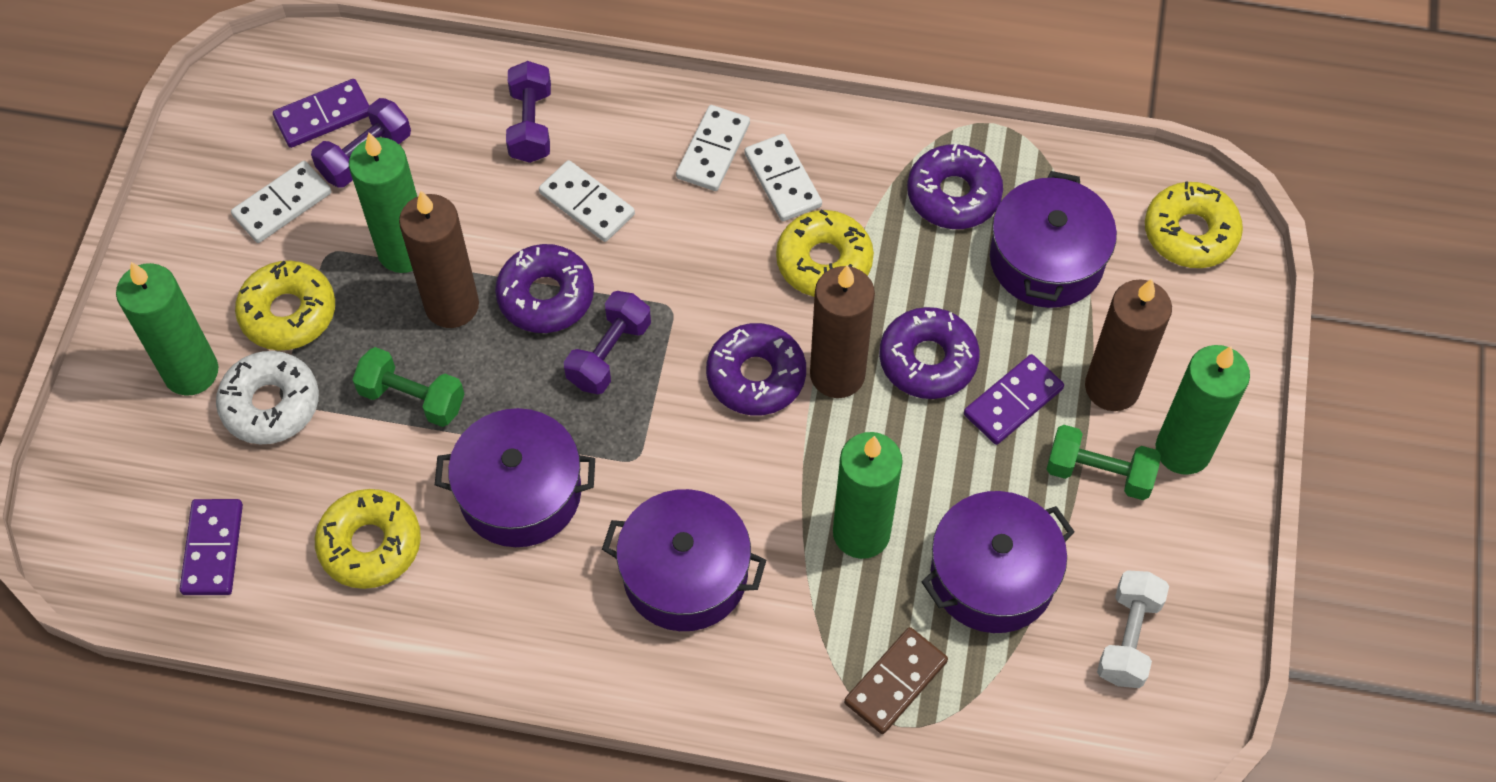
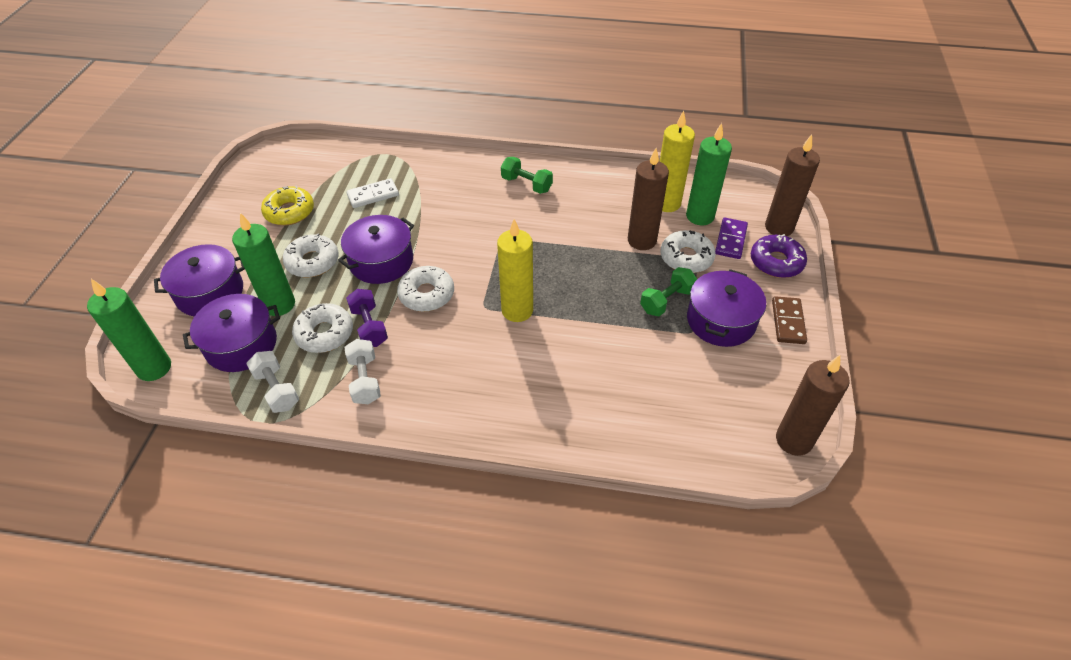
green candle: 4 -> 3
purple domino: 3 -> 1
purple donut: 4 -> 1
purple dumbbell: 3 -> 1
white domino: 4 -> 1
white donut: 1 -> 4
white dumbbell: 1 -> 2
yellow candle: 0 -> 2
yellow donut: 4 -> 1

